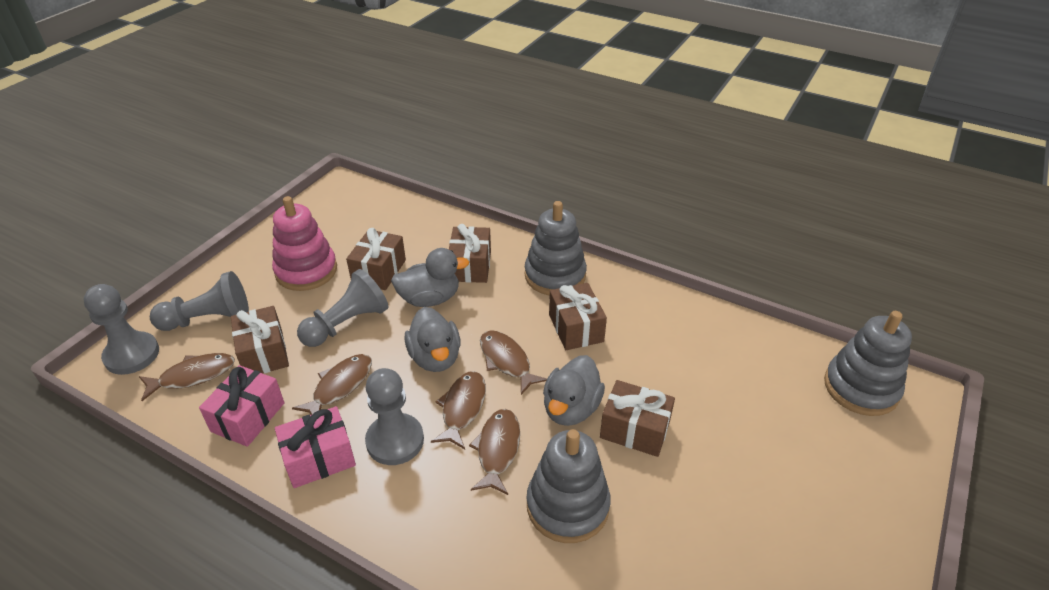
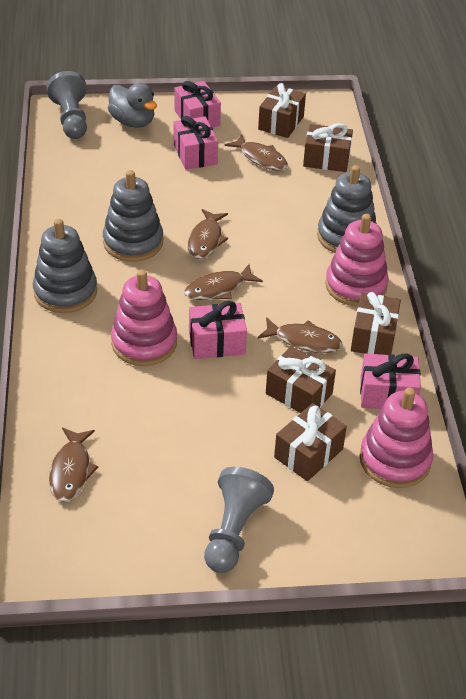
grey duck: 3 -> 1
grey pawn: 4 -> 2
pink gift: 2 -> 4
pink stacking toy: 1 -> 3

